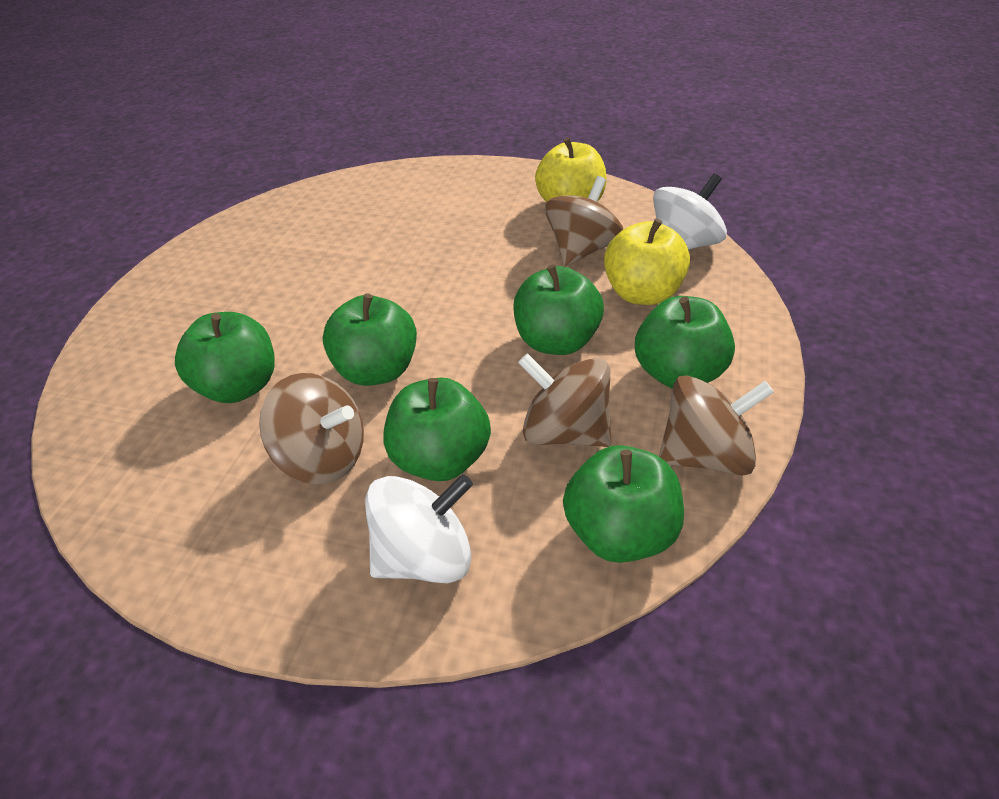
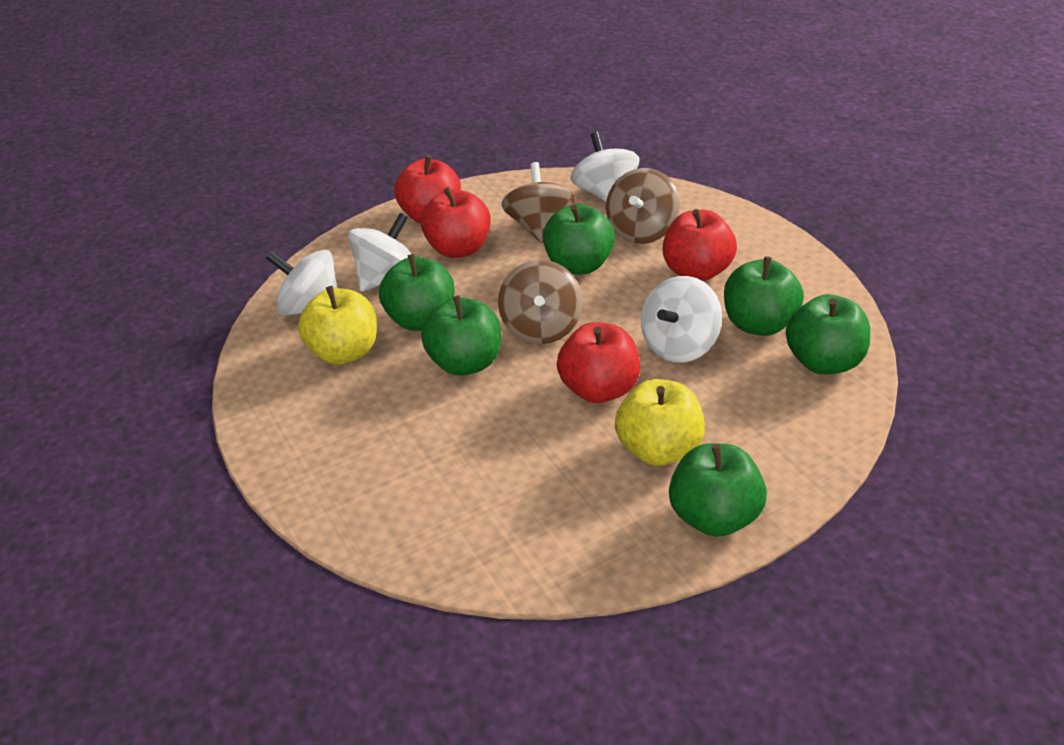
brown spinning top: 4 -> 3
red apple: 0 -> 4
white spinning top: 2 -> 4

